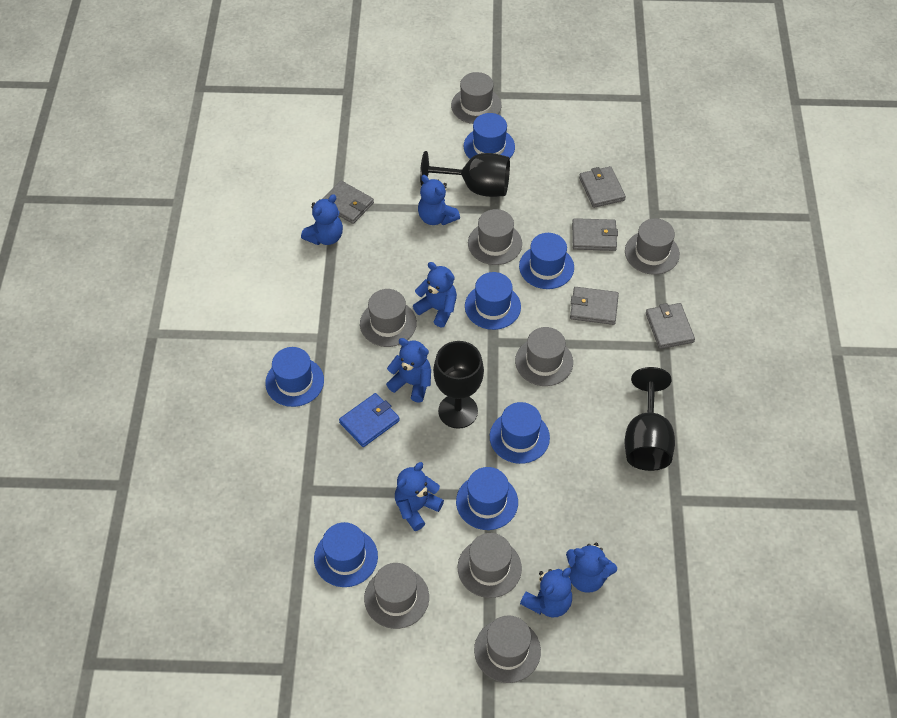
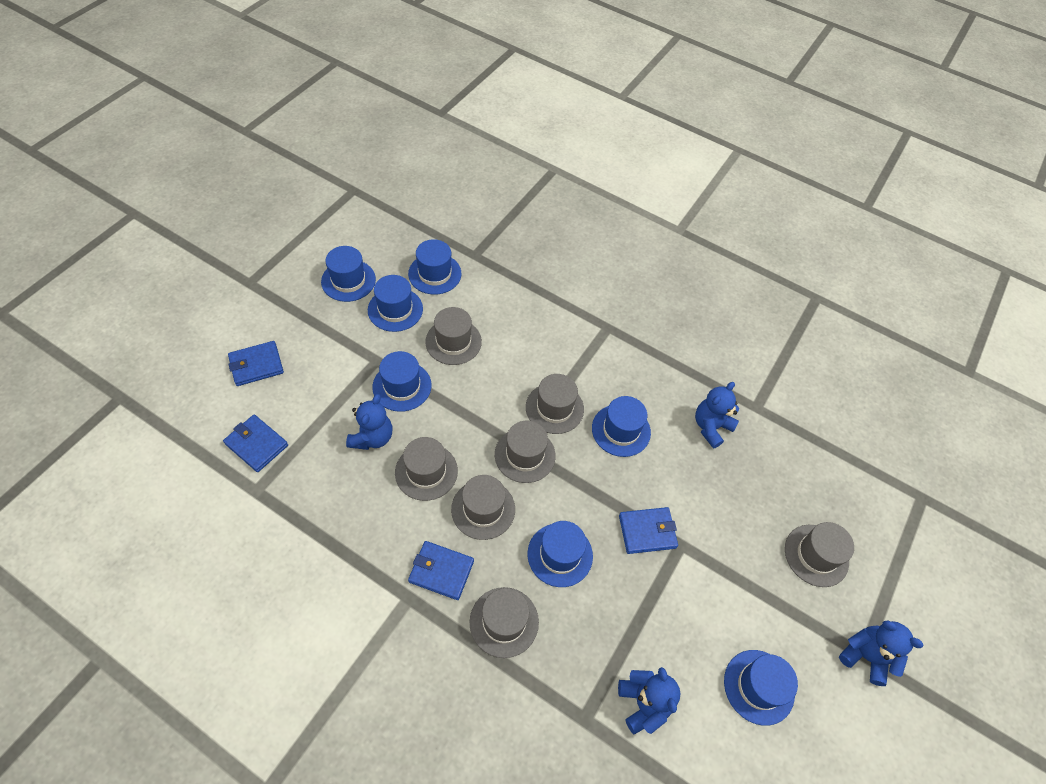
black goblet: 3 -> 0
blue teddy bear: 7 -> 4
blue wallet: 1 -> 4
grey hat: 8 -> 7
grey wallet: 5 -> 0

